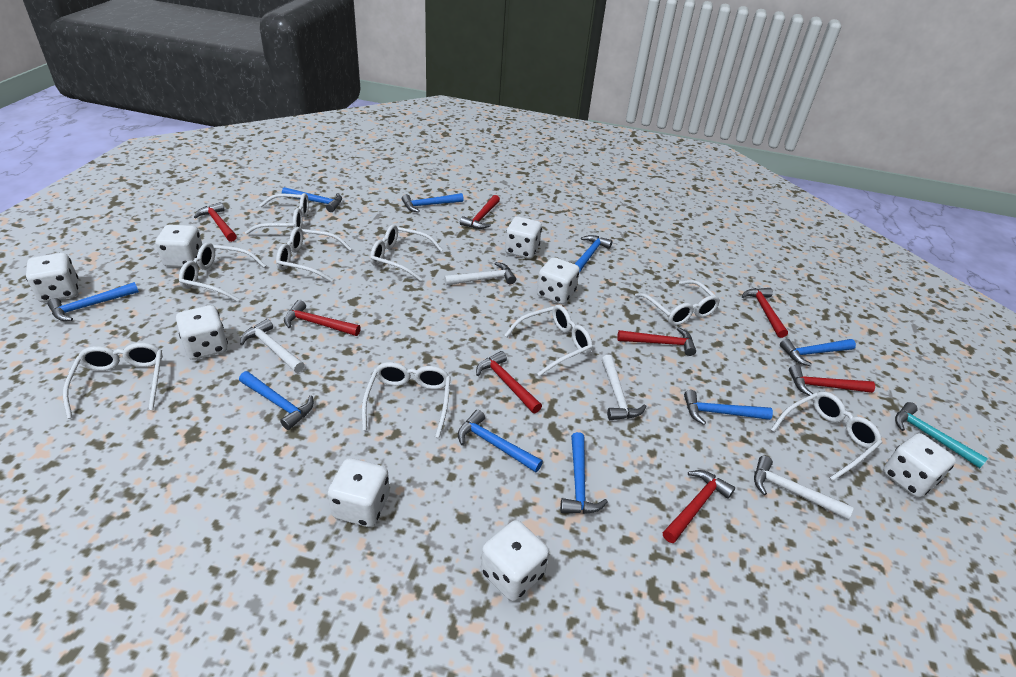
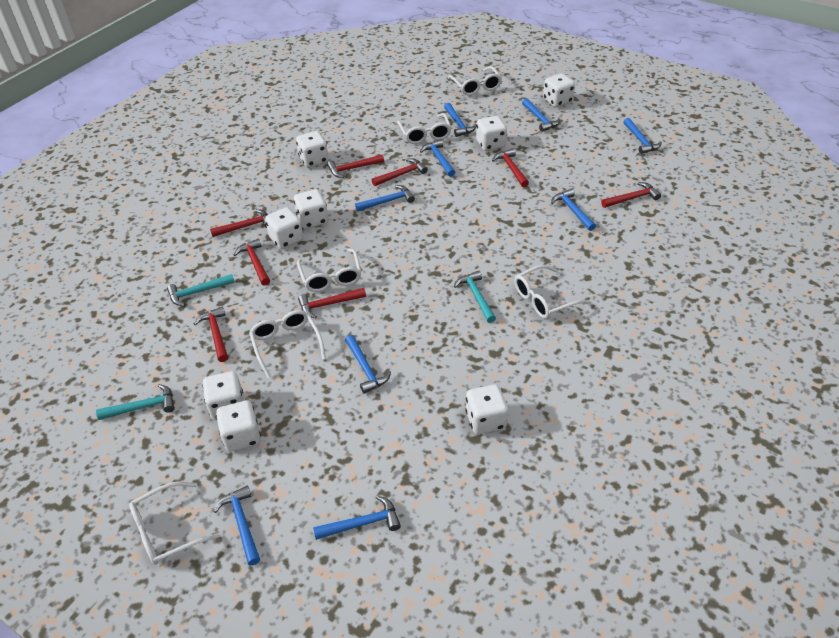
turquoise hammer: 1 -> 3
white glasses: 9 -> 6
white hammer: 4 -> 0

